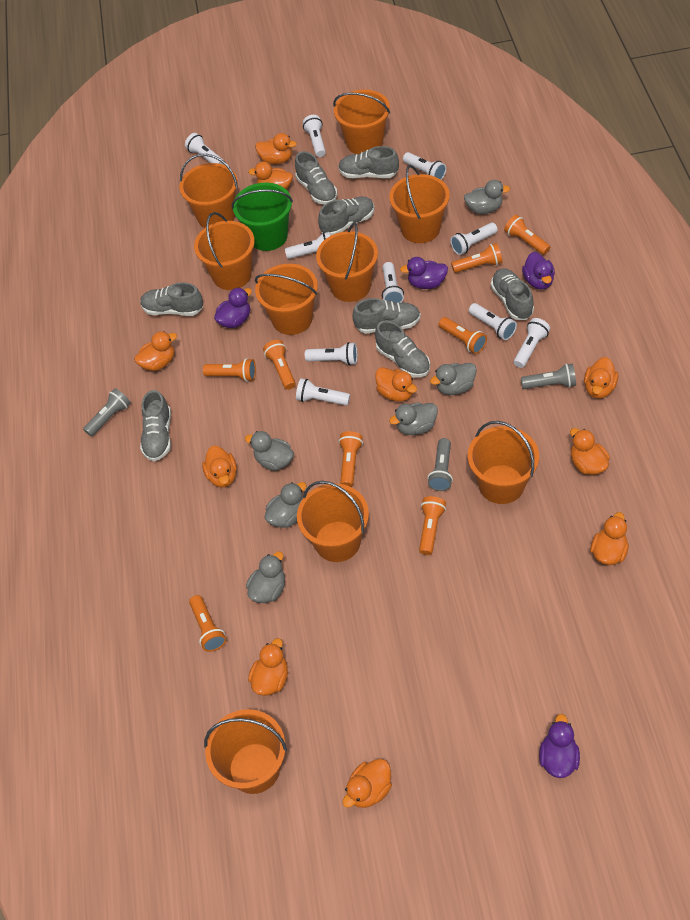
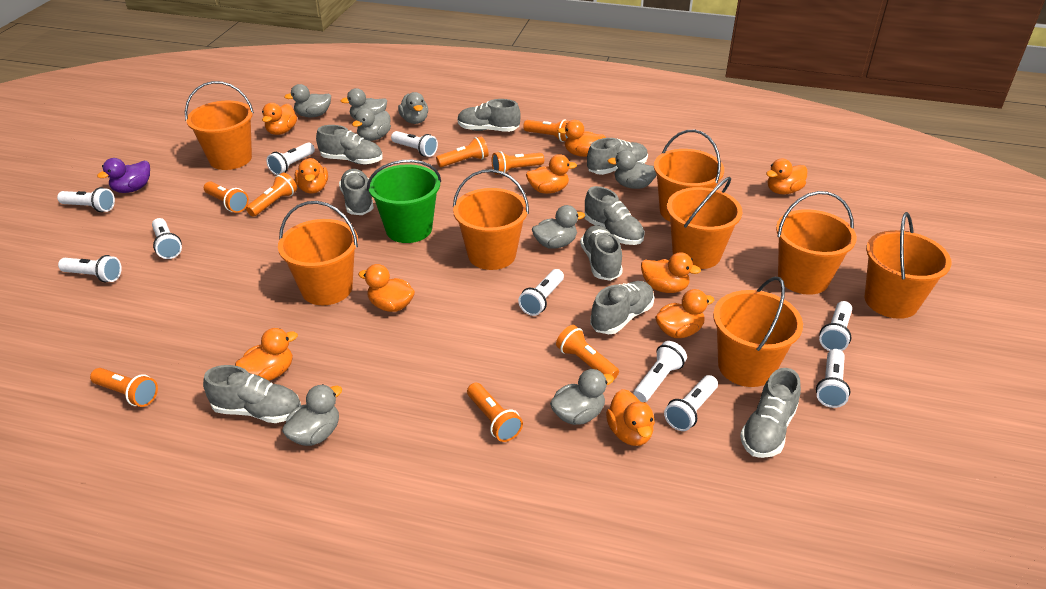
grey duck: 6 -> 8
grey flashlight: 3 -> 0
grey shoe: 8 -> 9
orange bucket: 9 -> 8
purple duck: 4 -> 1

